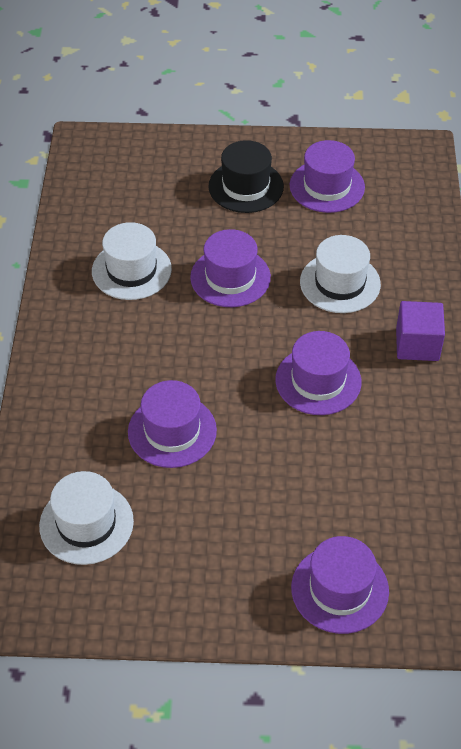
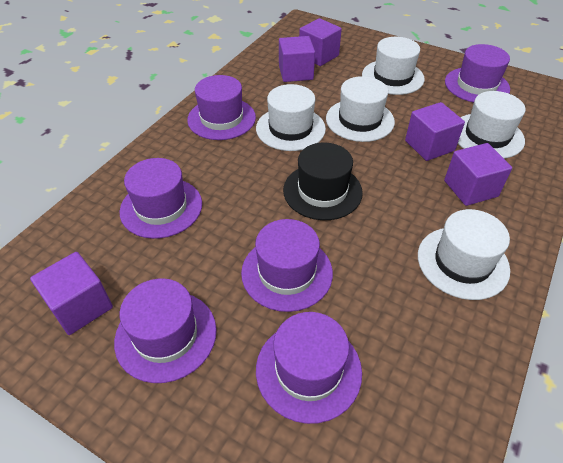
purple cube: 1 -> 5
purple hat: 5 -> 6
white hat: 3 -> 5

